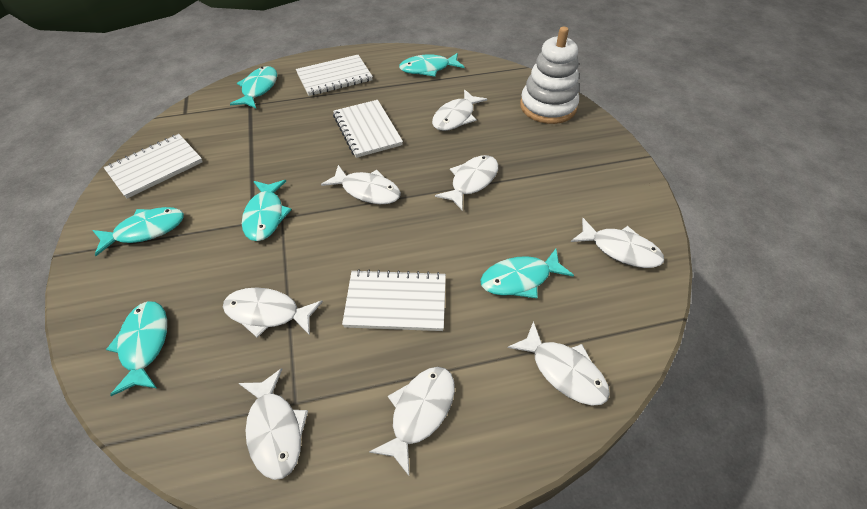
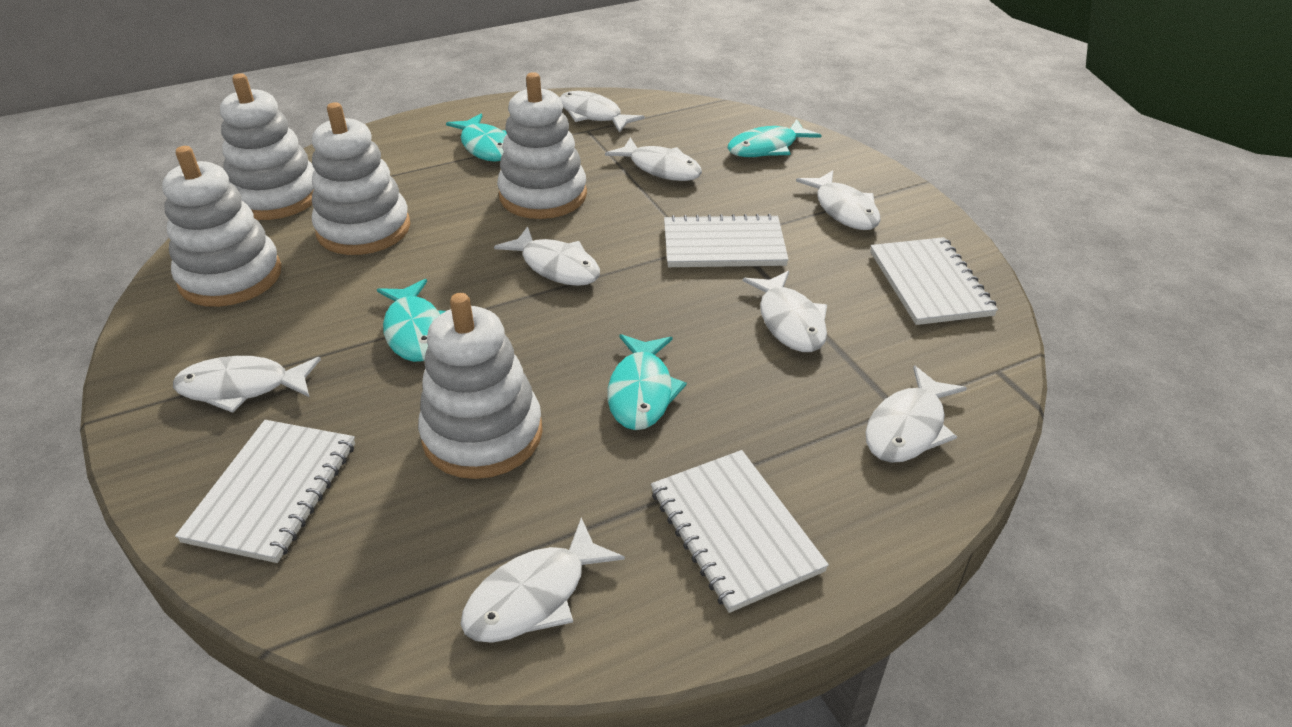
turquoise fish: 6 -> 4
white stacking toy: 1 -> 5

